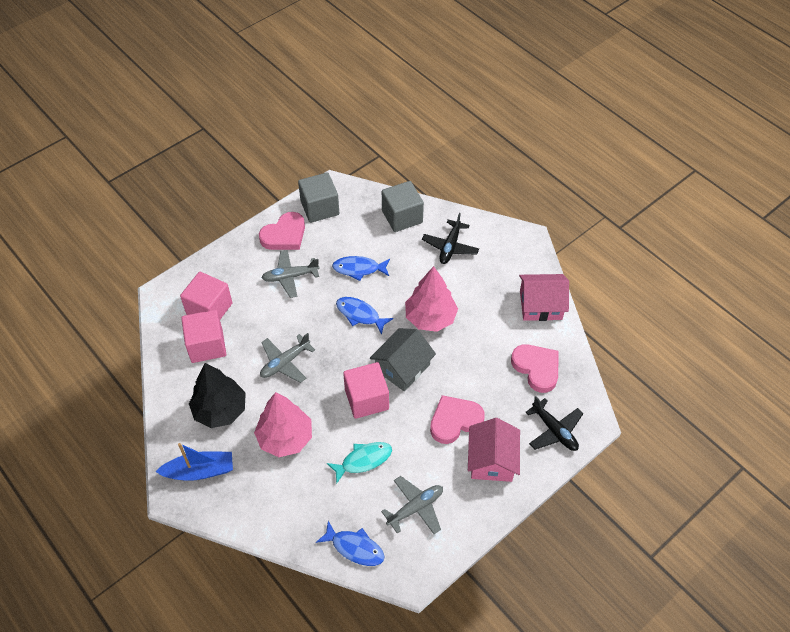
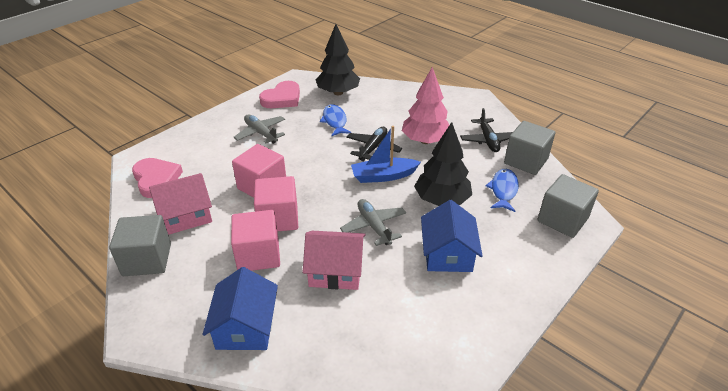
black tree: 1 -> 2
blue fish: 3 -> 2
blue house: 0 -> 2
grey cube: 2 -> 3
grey house: 1 -> 0
grey plane: 3 -> 2
pink heart: 3 -> 2
pink tree: 2 -> 1
turquoise fish: 1 -> 0

